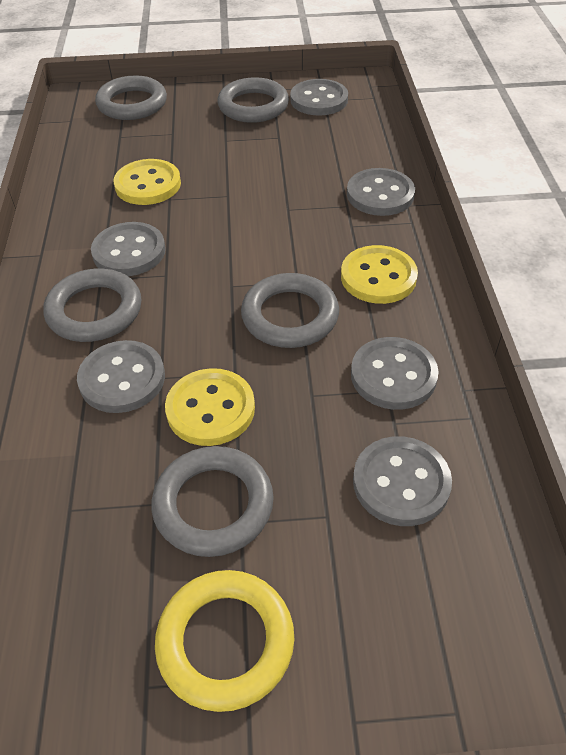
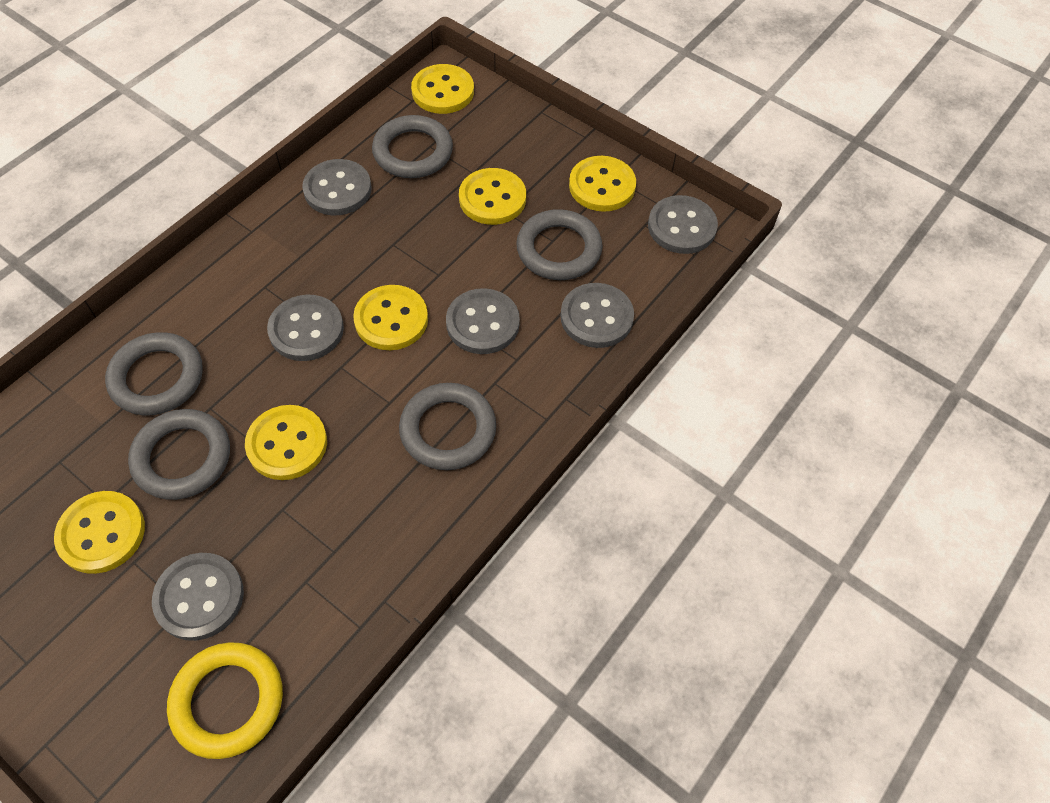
yellow button: 3 -> 6

